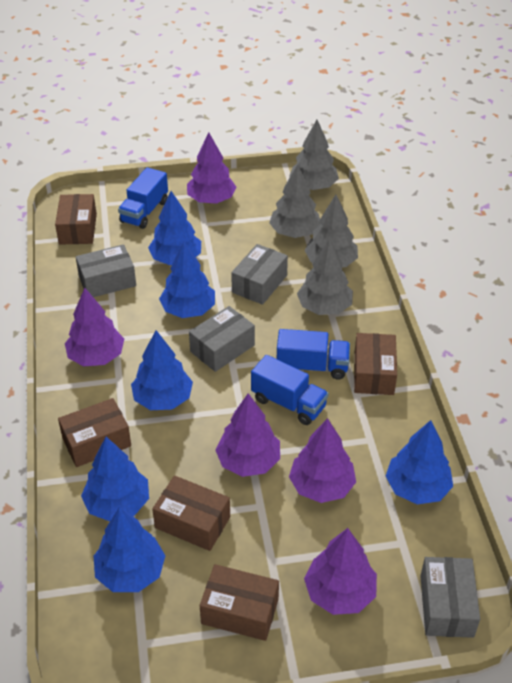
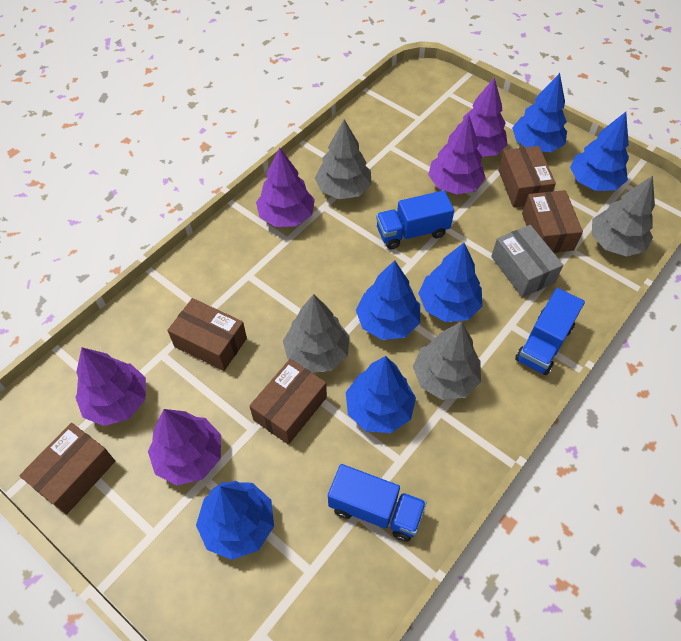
grey box: 4 -> 1

